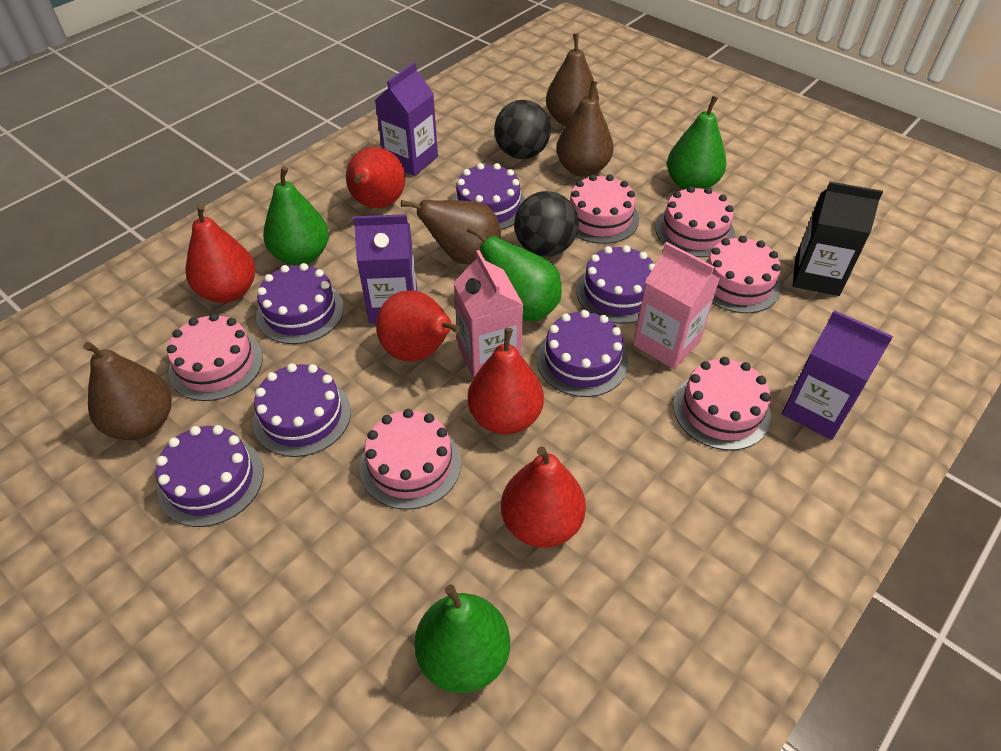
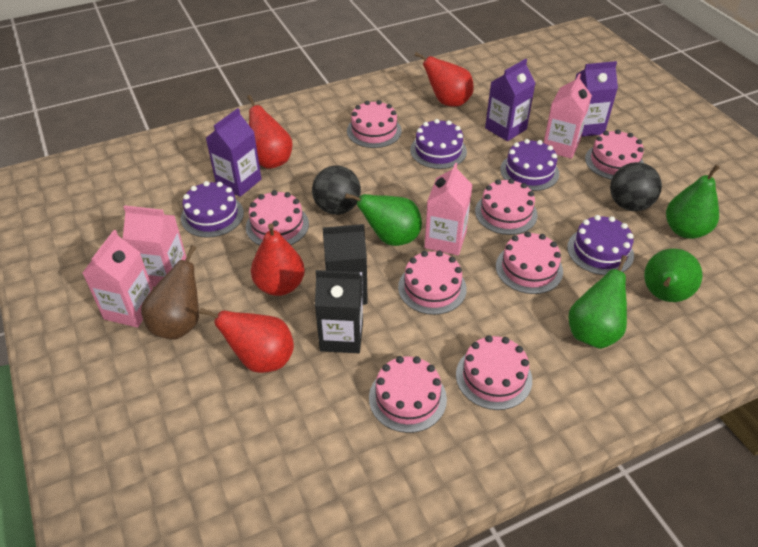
black carton: 1 -> 2
brown pear: 4 -> 1
pink cake: 6 -> 8
pink carton: 2 -> 4
purple cake: 6 -> 4
red pear: 5 -> 4

